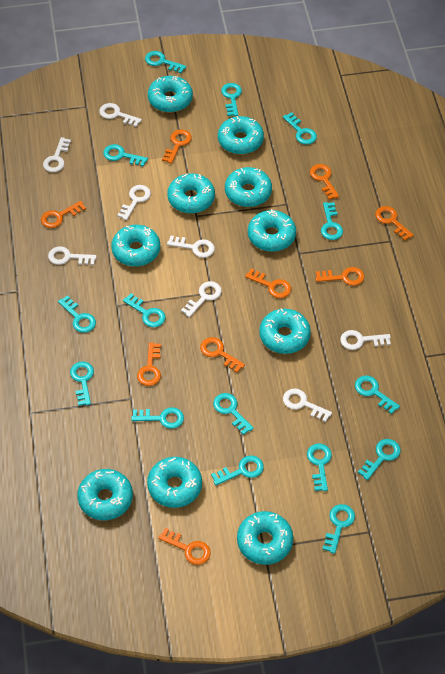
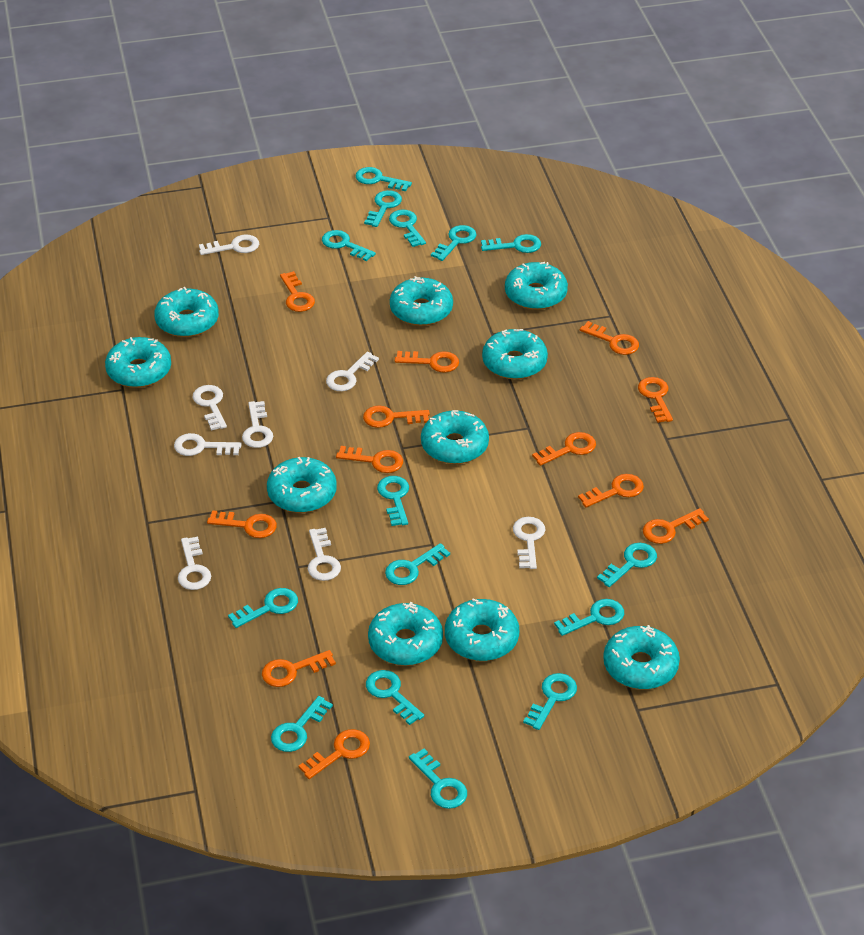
orange key: 9 -> 12

